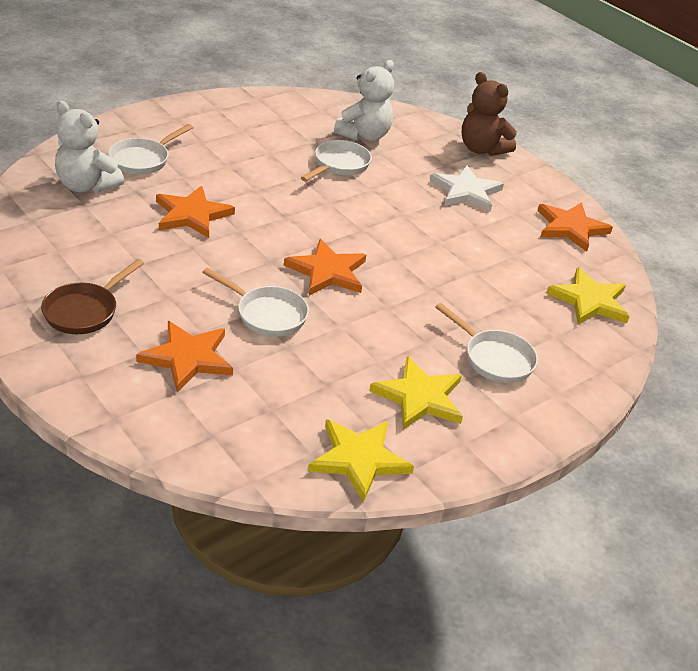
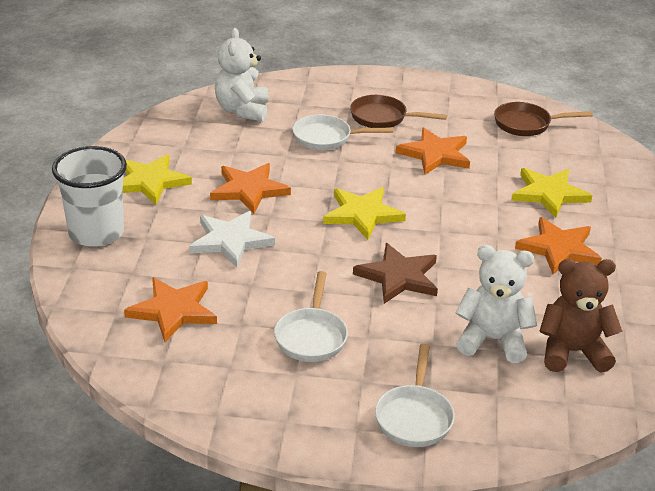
brown pan: 1 -> 2
brown star: 0 -> 1
white cup: 0 -> 1
white pan: 4 -> 3

